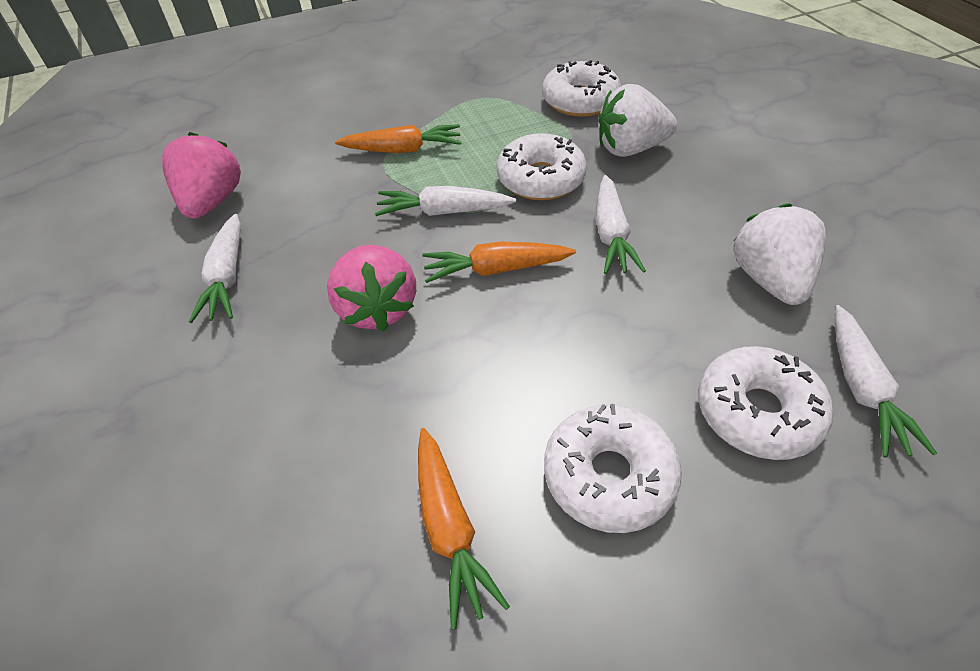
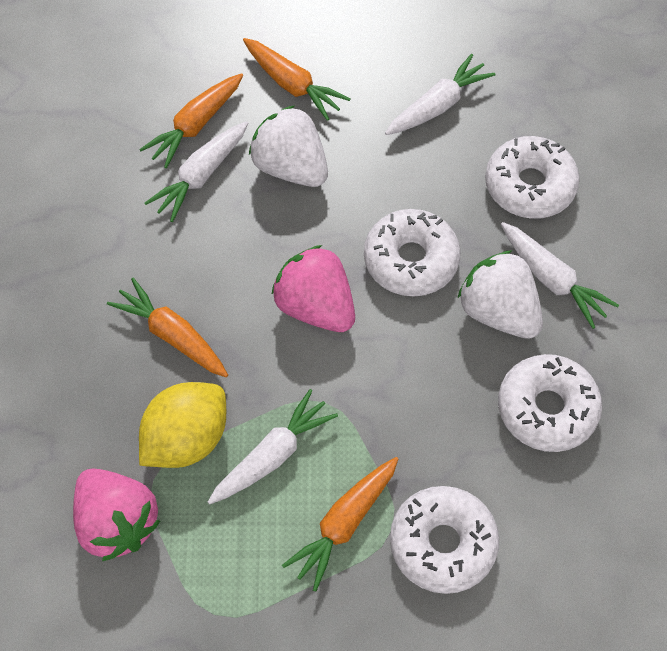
orange carrot: 3 -> 4
yellow lemon: 0 -> 1

